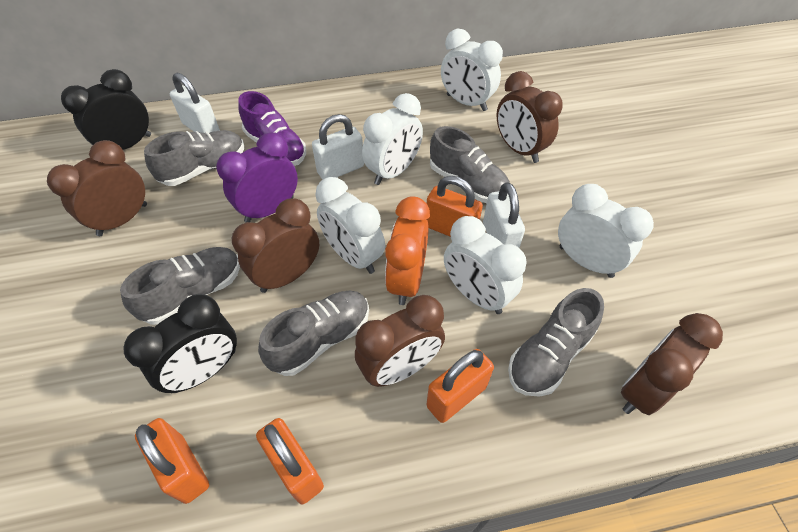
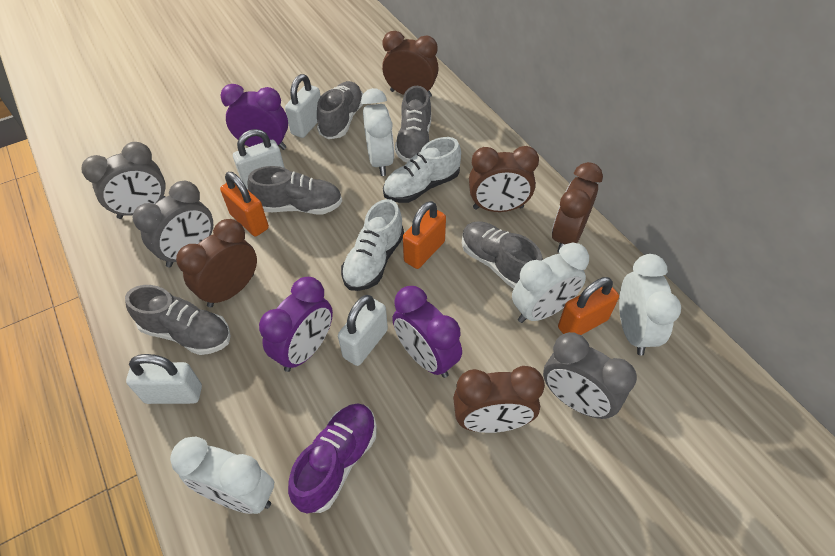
black clock: 2 -> 0
grey clock: 0 -> 3
orange clock: 1 -> 0
orange padlock: 4 -> 3
purple clock: 1 -> 3
white clock: 5 -> 4
white padlock: 3 -> 4
white shoe: 0 -> 2

